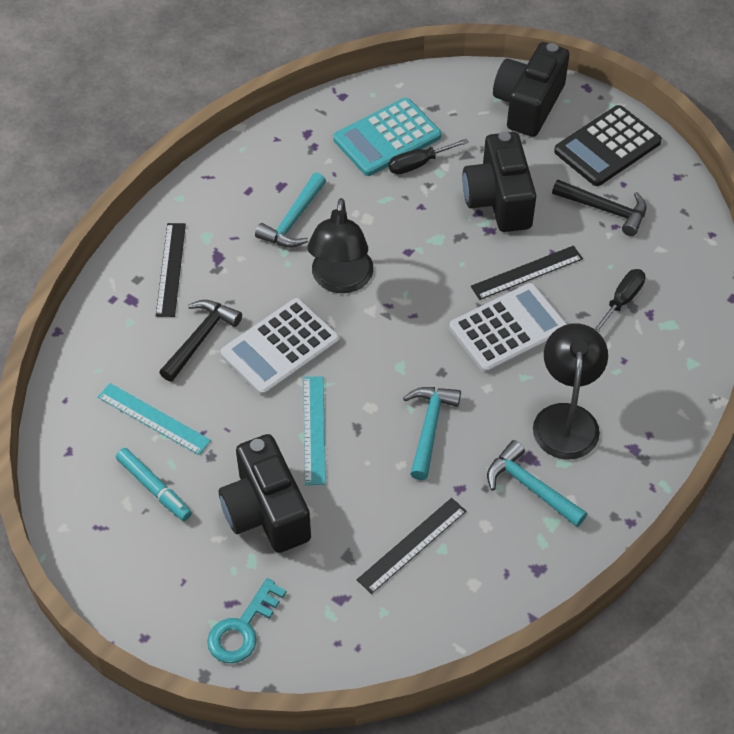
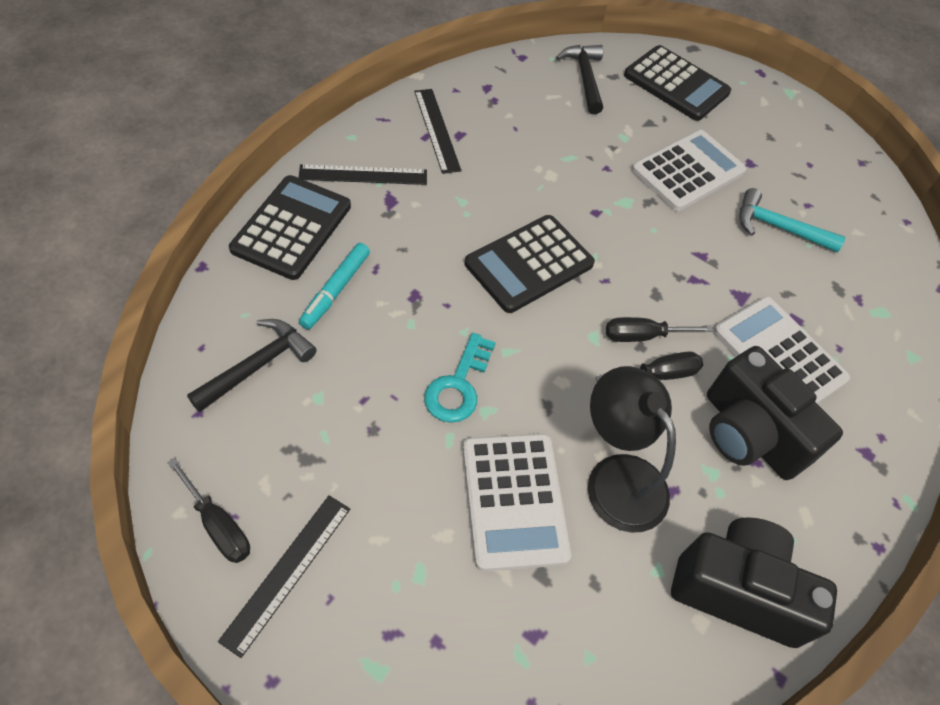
black calculator: 1 -> 3
black camera: 3 -> 2
black lamp: 2 -> 1
black screwdriver: 2 -> 3
turquoise calculator: 1 -> 0
turquoise hammer: 3 -> 1
turquoise ruler: 2 -> 0
white calculator: 2 -> 3

